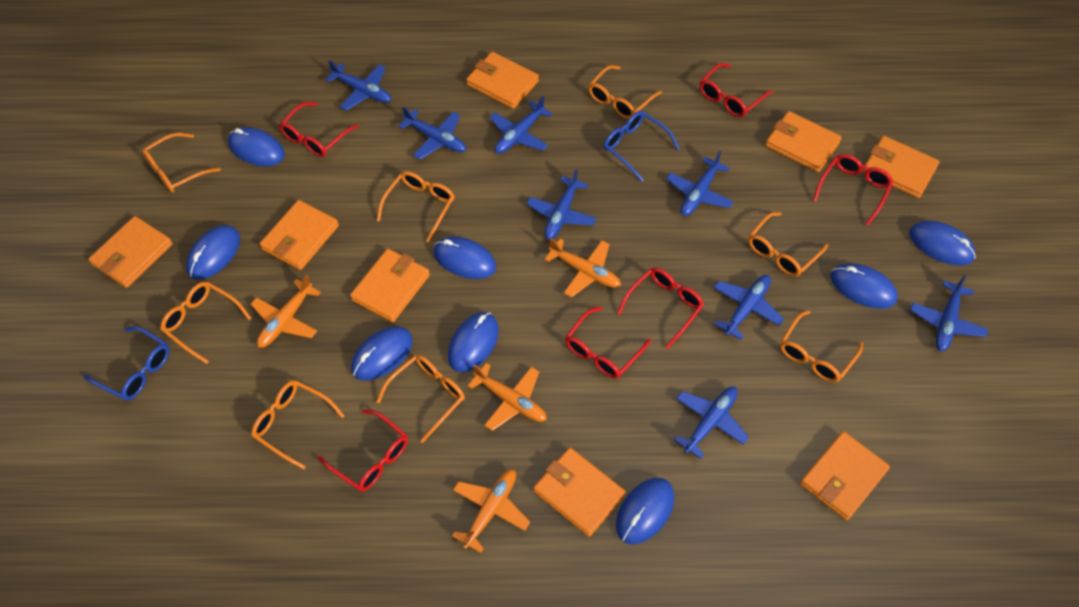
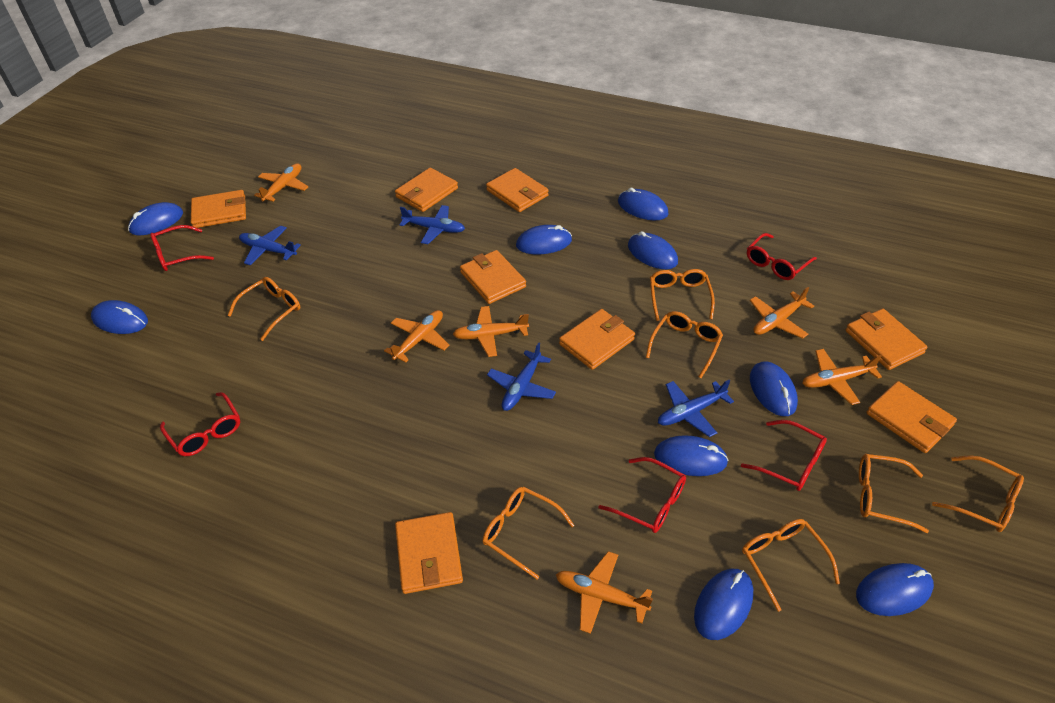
blue glasses: 2 -> 0
blue mouse: 8 -> 9
blue plane: 8 -> 4
orange glasses: 8 -> 7
orange plane: 4 -> 6
red glasses: 6 -> 5

